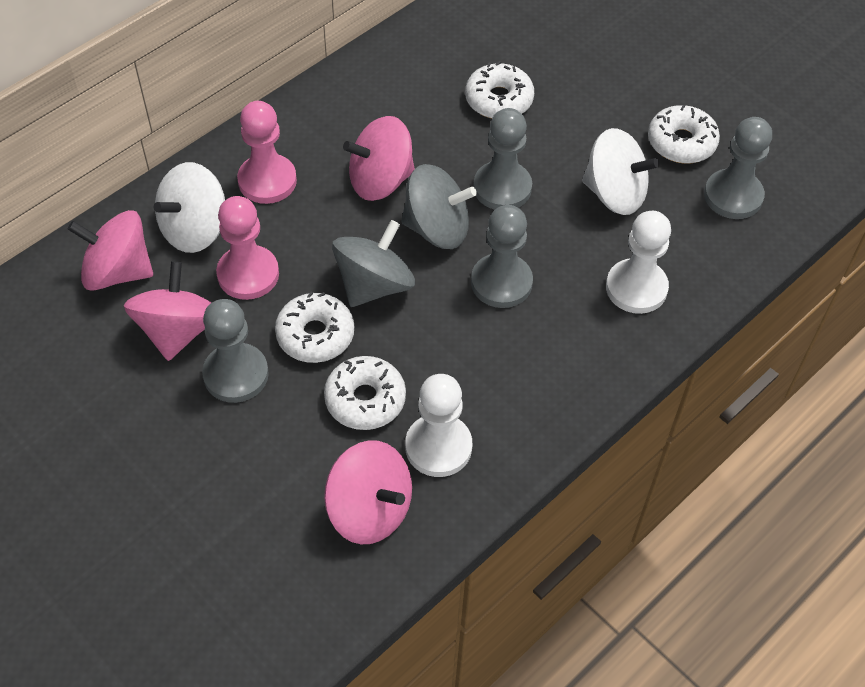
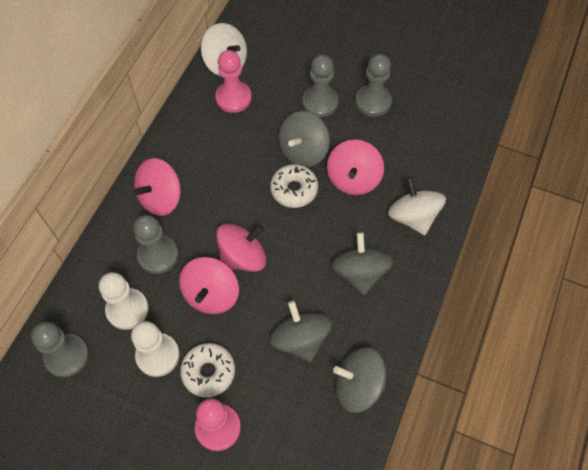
grey spinning top: 2 -> 4
white donut: 4 -> 2

